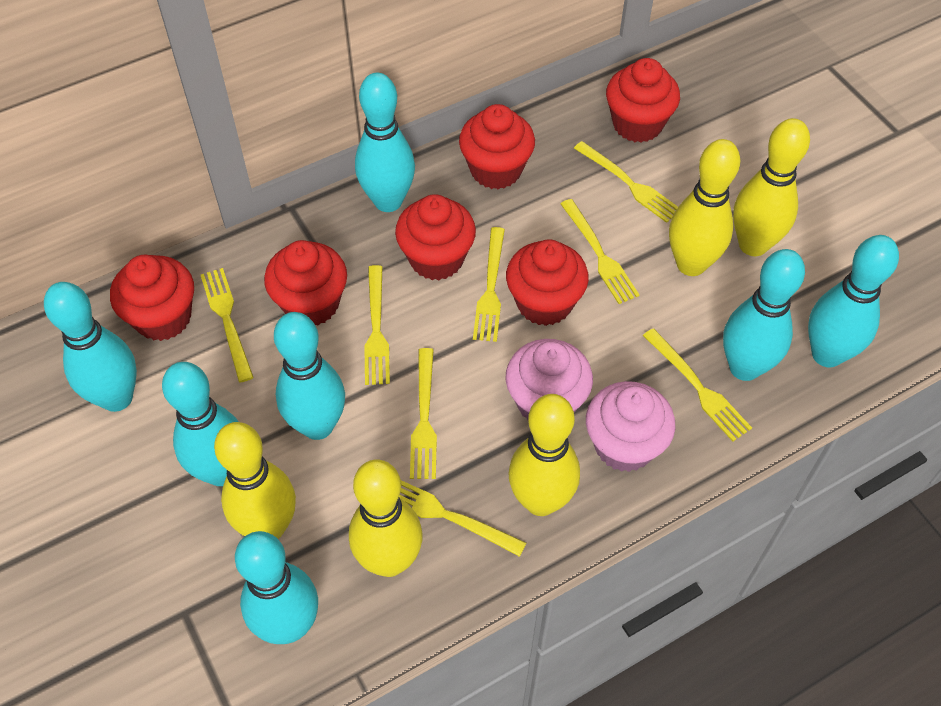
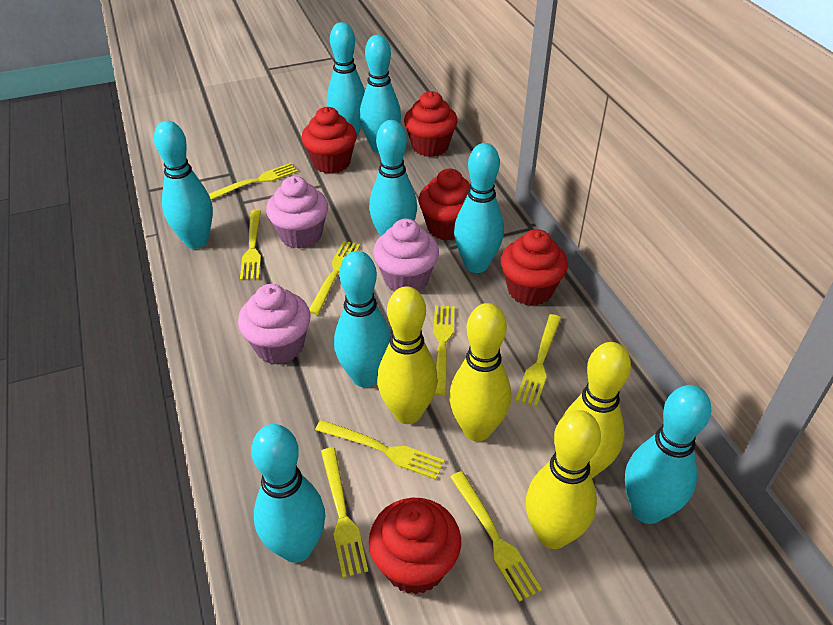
pink cupcake: 2 -> 3
red cupcake: 6 -> 5
turquoise bowling pin: 7 -> 8
yellow bowling pin: 5 -> 4

